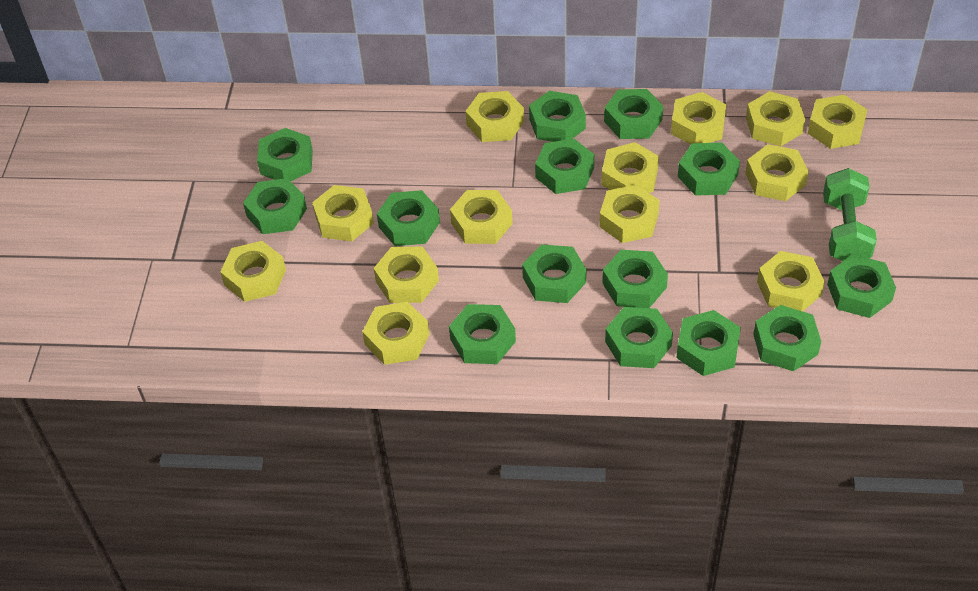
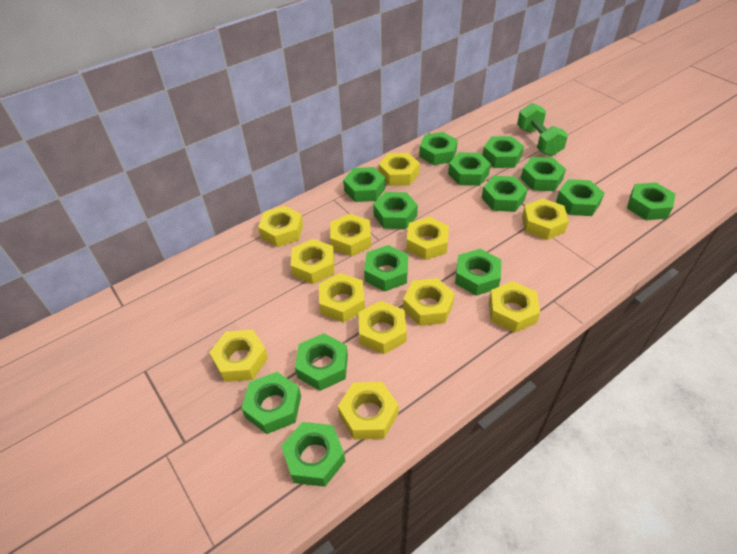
yellow nut: 13 -> 12

